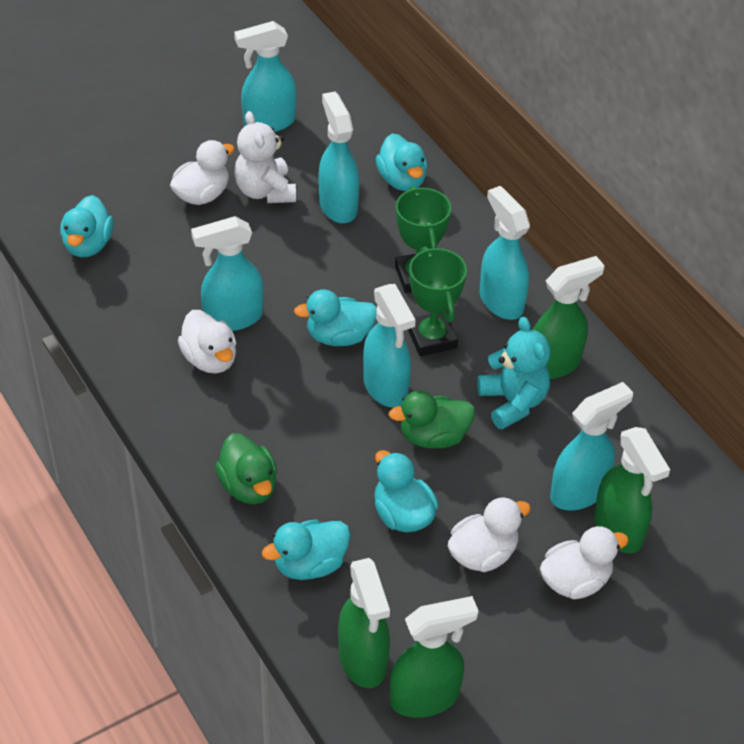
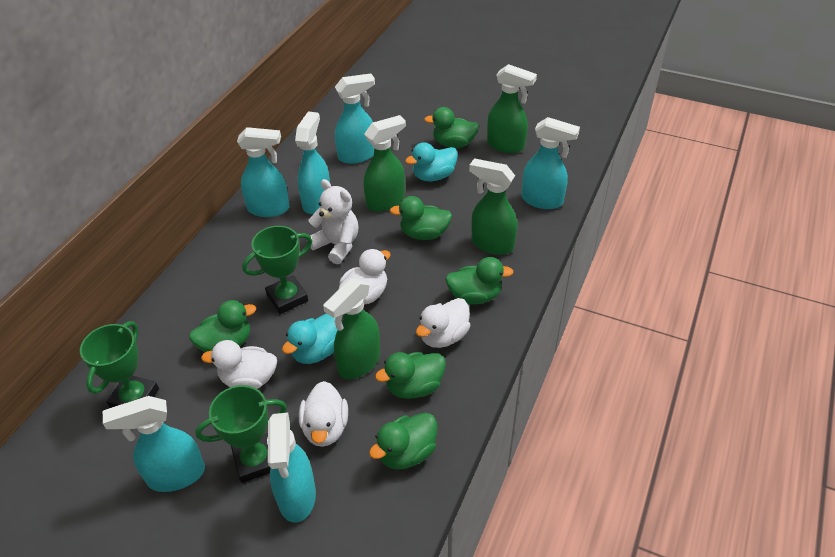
green duck: 2 -> 6
green trophy: 2 -> 3
turquoise duck: 5 -> 2
turquoise teddy bear: 1 -> 0

